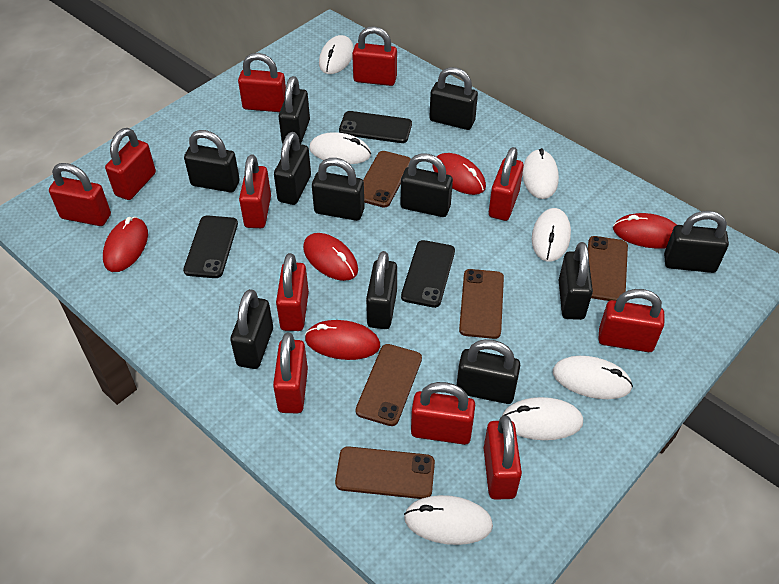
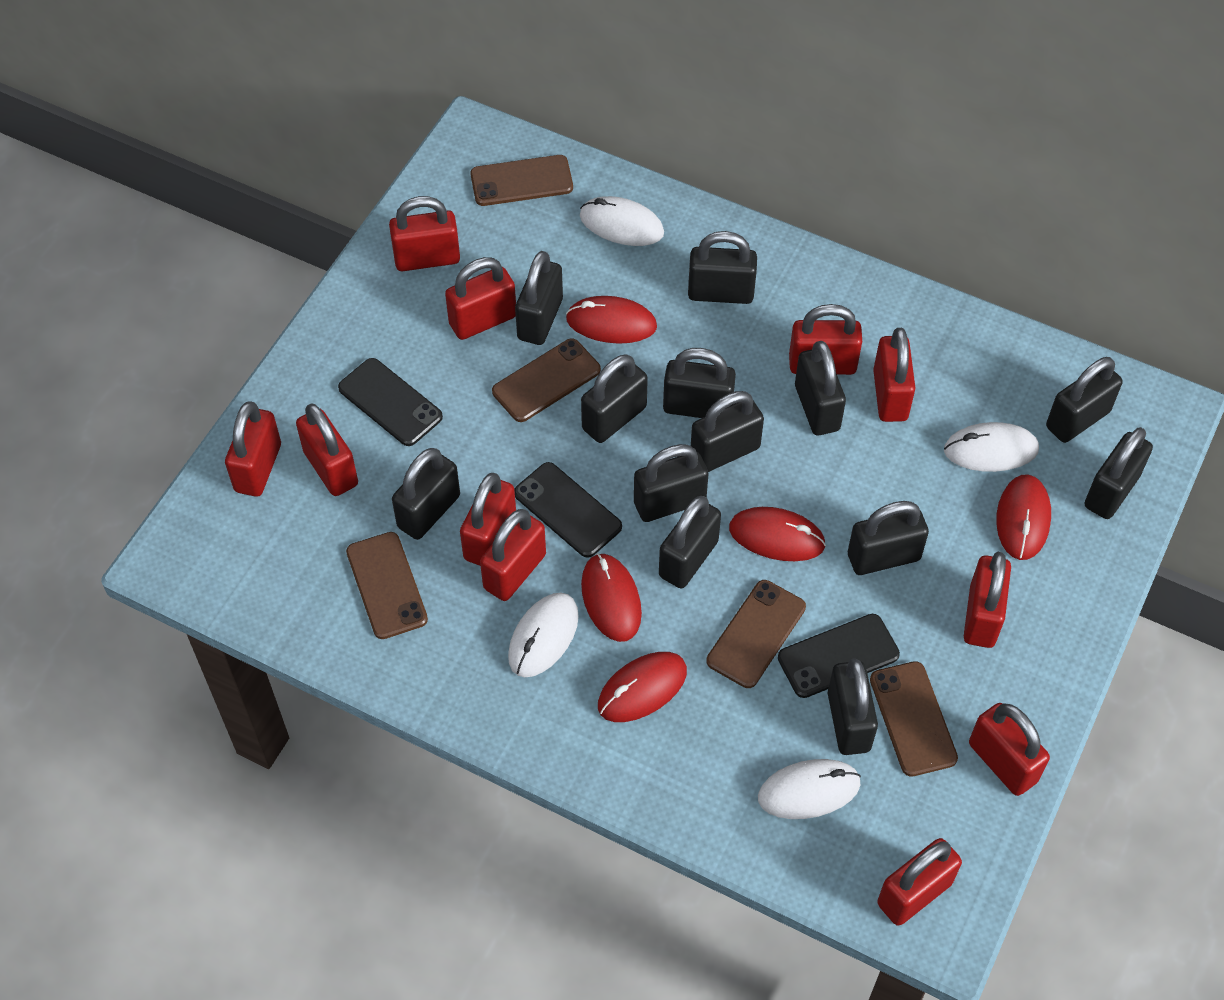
black padlock: 11 -> 13
white mouse: 7 -> 4

